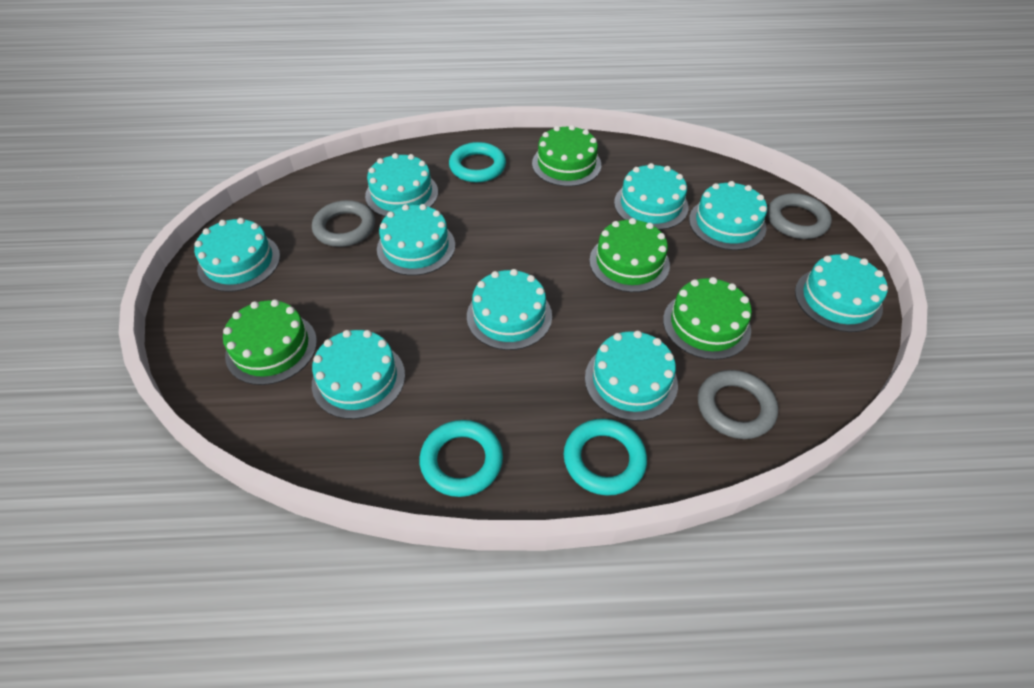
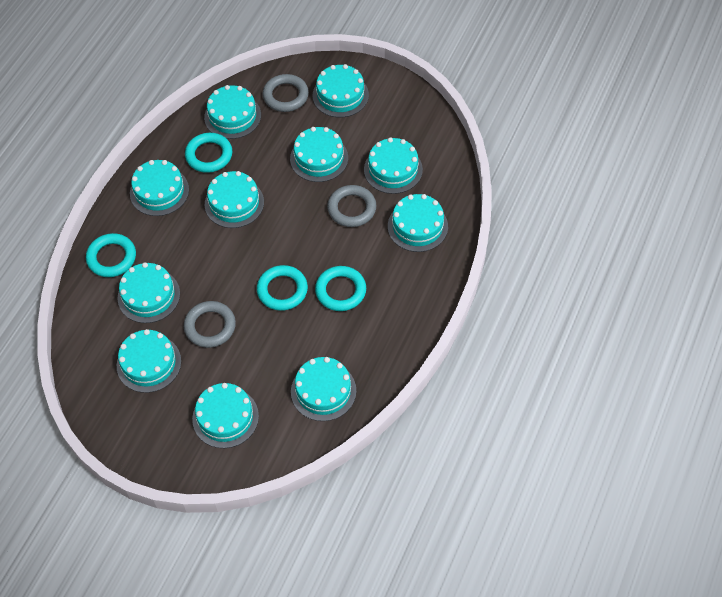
green cake: 4 -> 0
turquoise cake: 9 -> 11
turquoise ring: 3 -> 4

